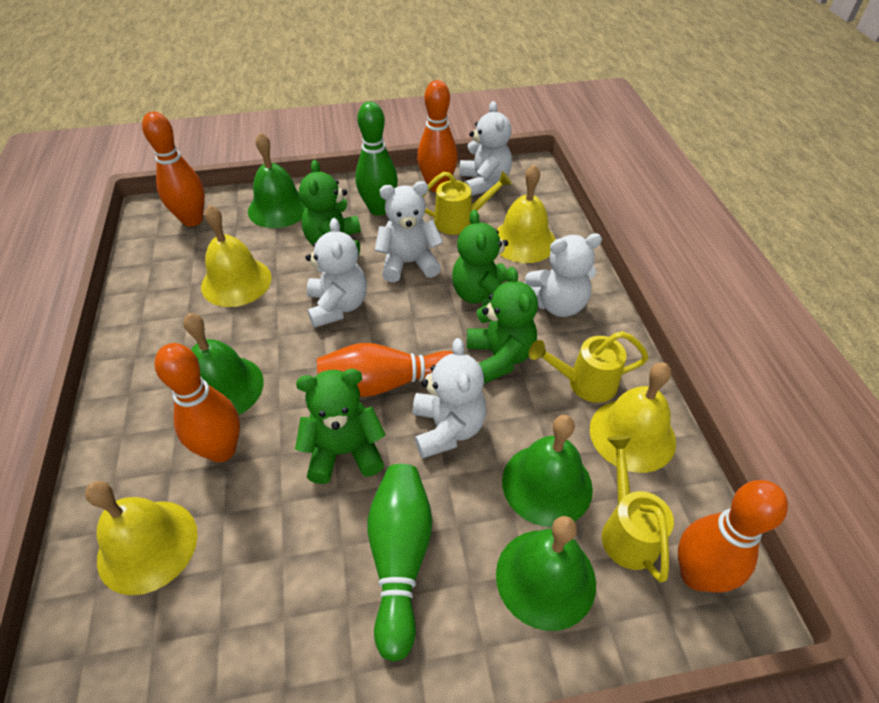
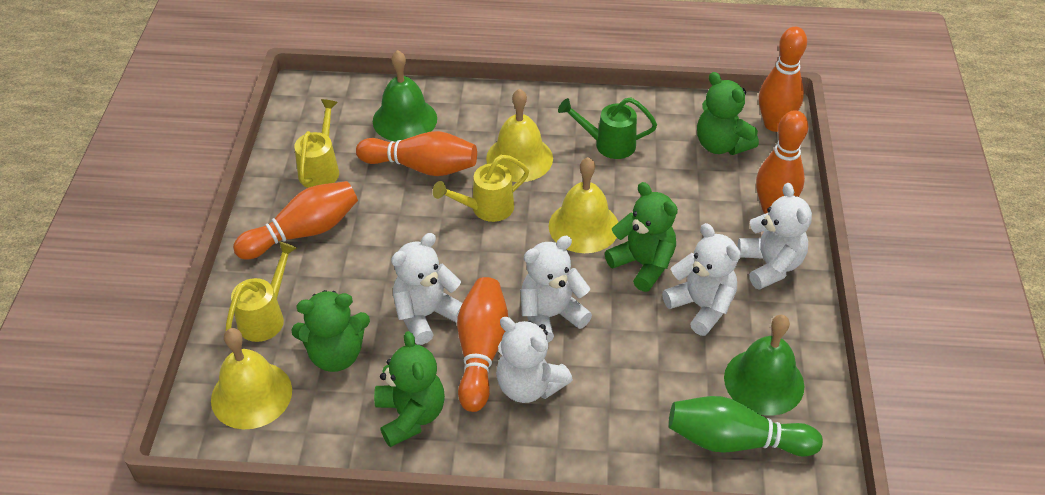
green bell: 4 -> 2
green bowling pin: 2 -> 1
green watering can: 0 -> 1
yellow bell: 4 -> 3

